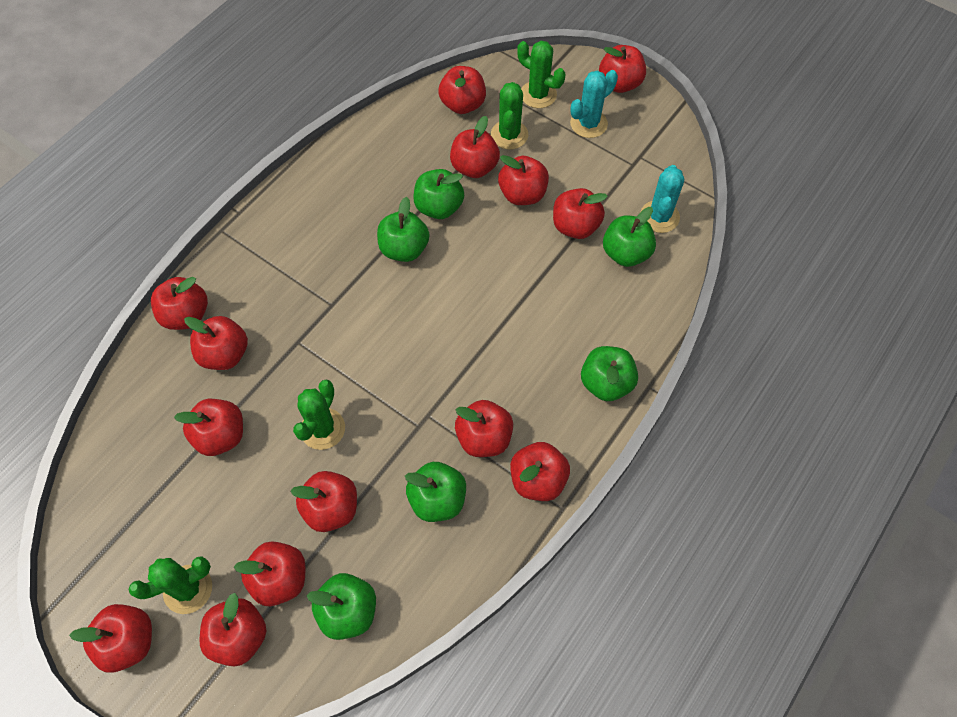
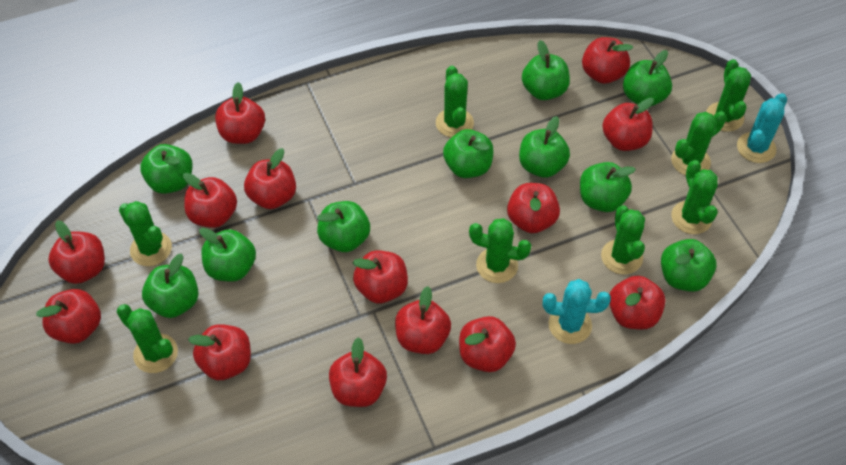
green apple: 6 -> 10
green cactus: 4 -> 8

